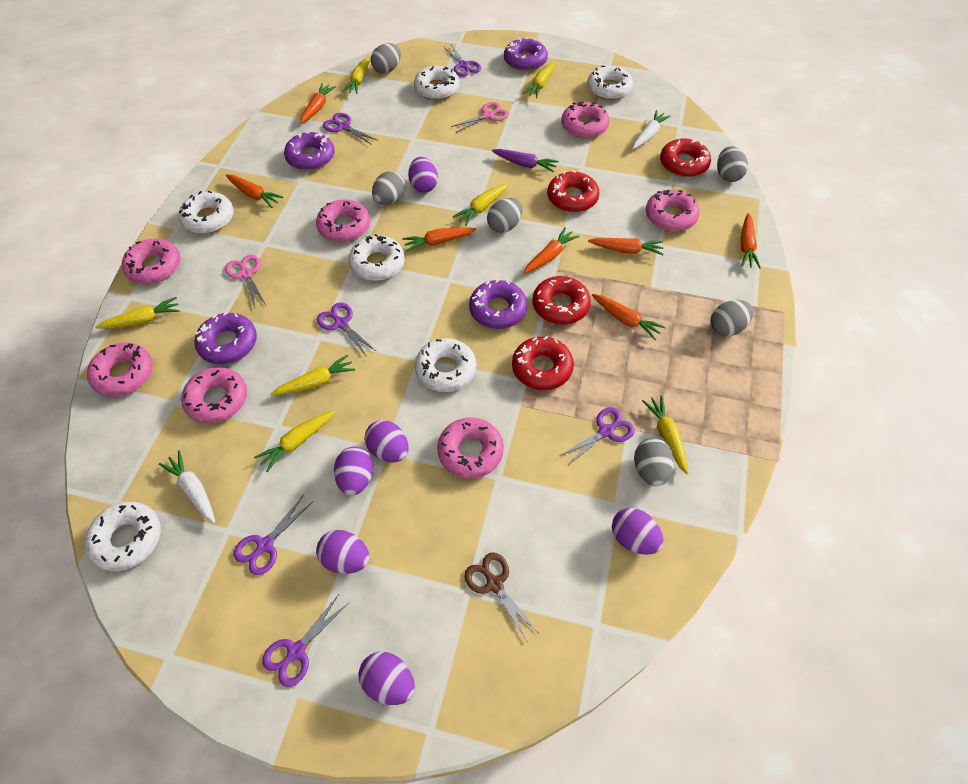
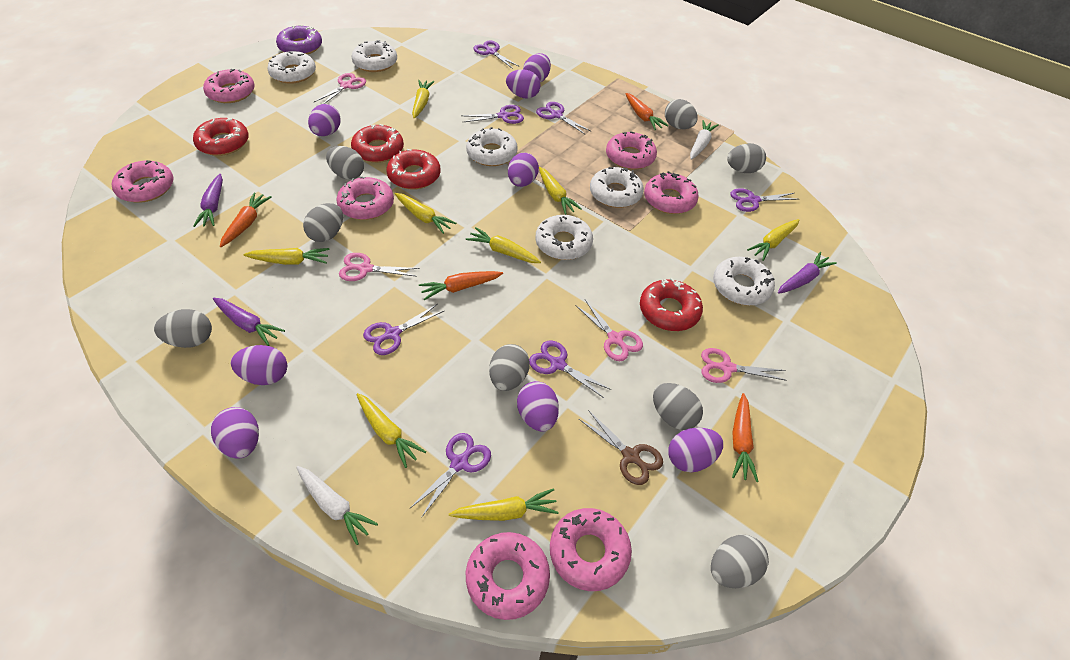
grey egg: 6 -> 8
orange carrot: 7 -> 4
pink scissors: 2 -> 4
purple carrot: 1 -> 3
purple donut: 4 -> 1
purple egg: 6 -> 8
purple scissors: 6 -> 7
yellow carrot: 7 -> 8

